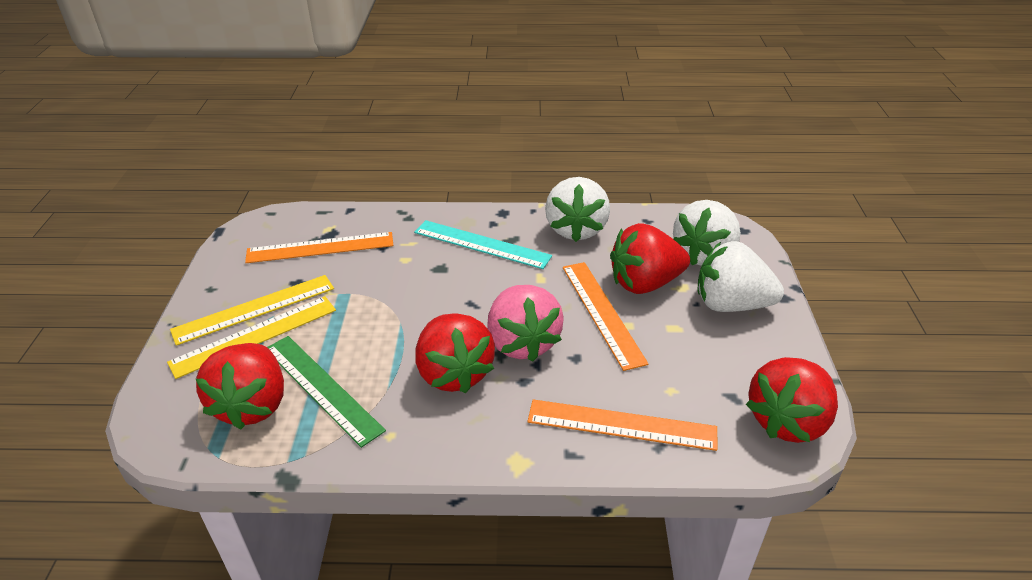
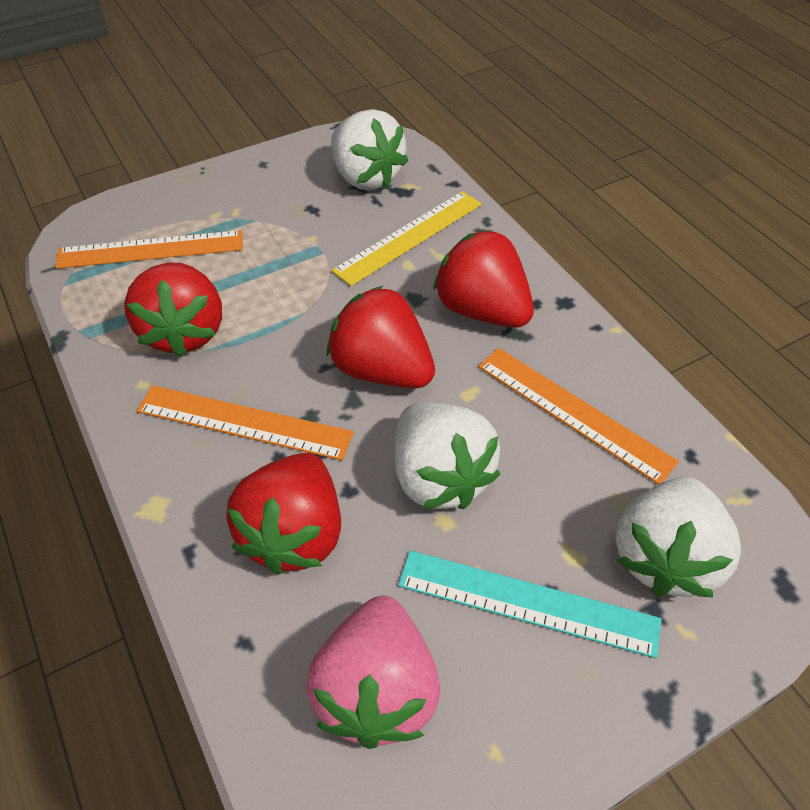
green ruler: 1 -> 0
yellow ruler: 2 -> 1

